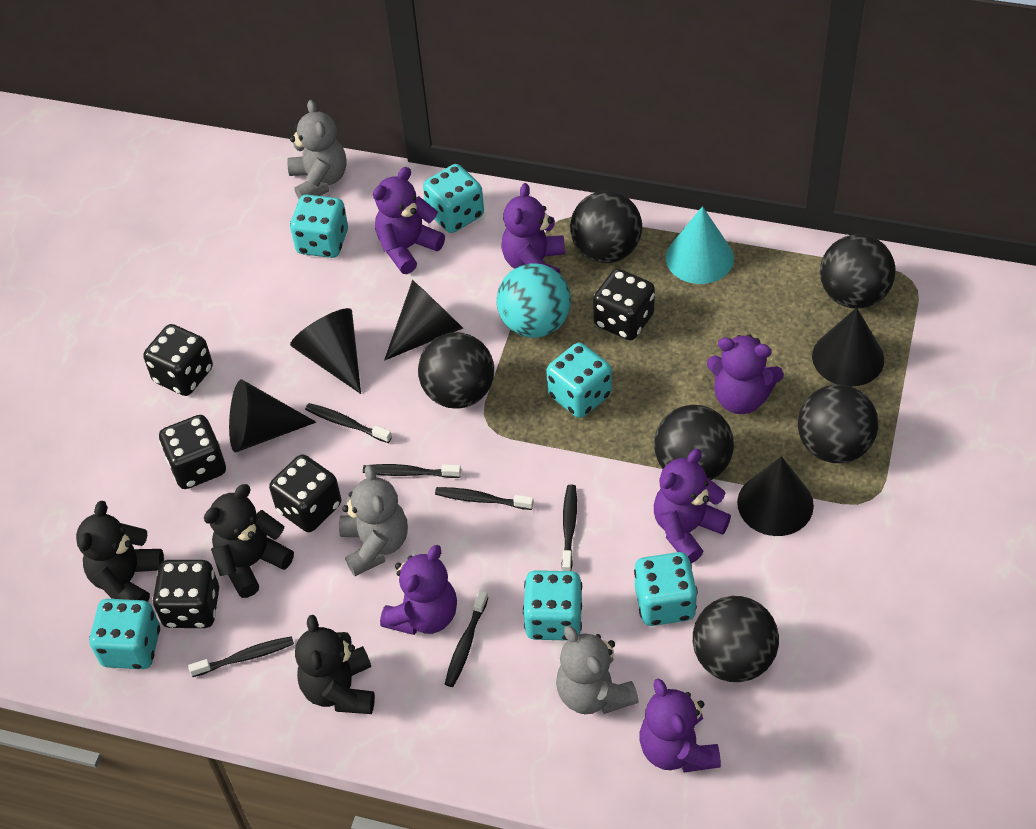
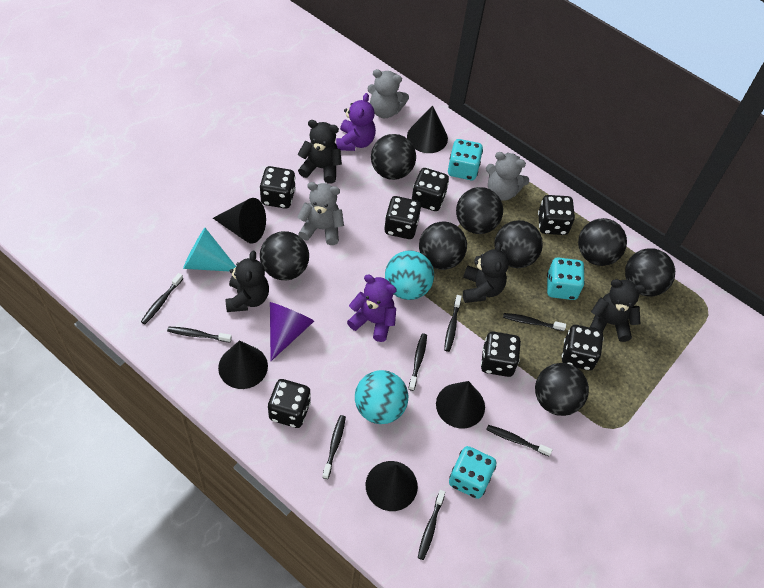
black ball: 6 -> 8
black dice: 5 -> 7
black teddy bear: 3 -> 4
black toothbrush: 6 -> 8
purple cone: 0 -> 1
purple teddy bear: 6 -> 2
turquoise ball: 1 -> 2
turquoise dice: 6 -> 3

